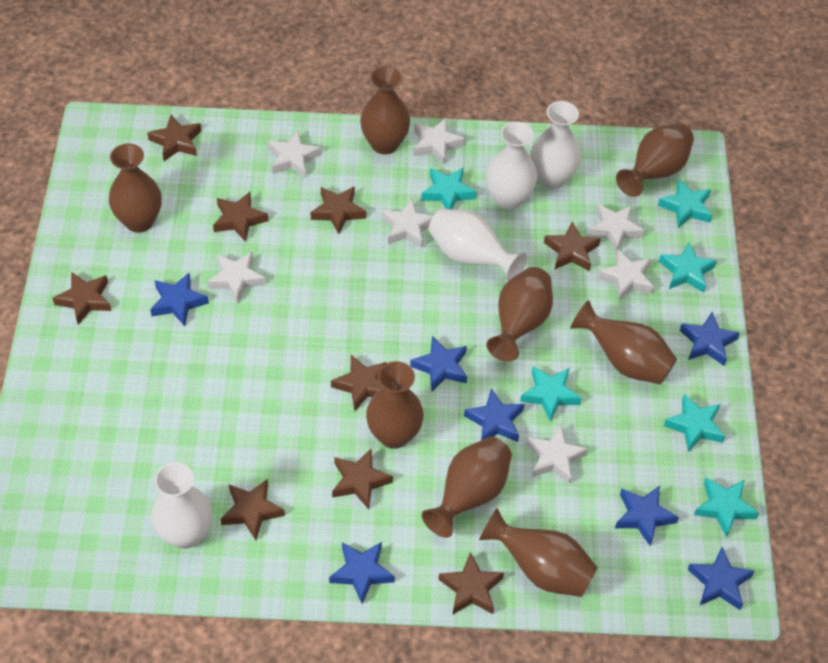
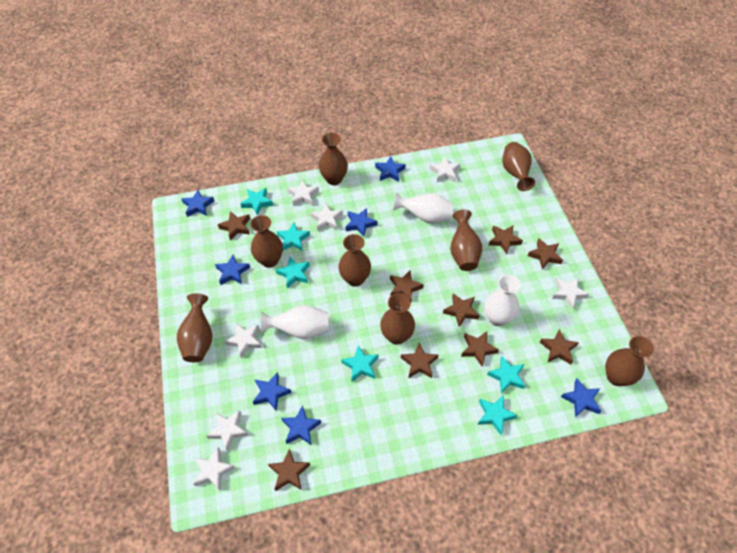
white vase: 4 -> 3

